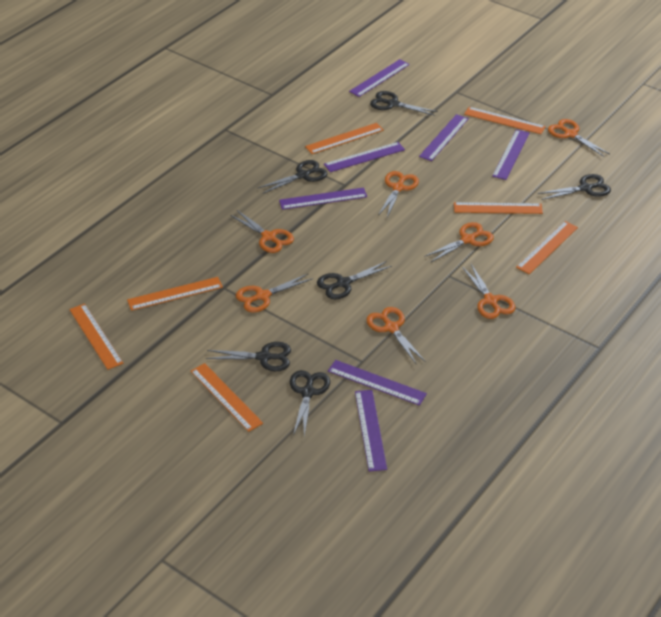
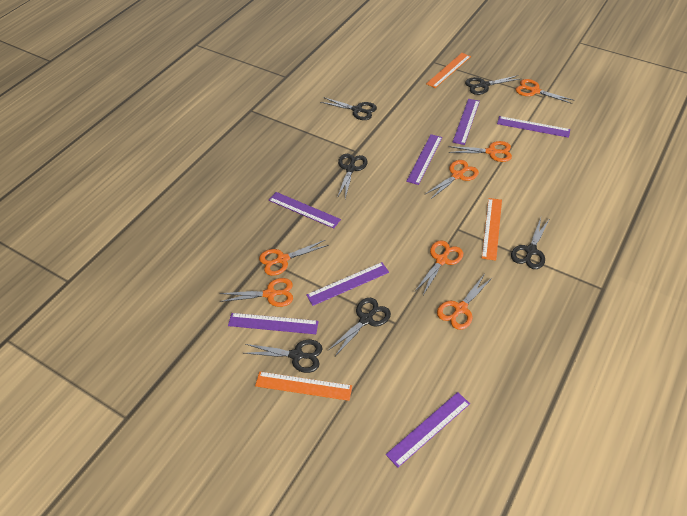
orange ruler: 7 -> 3

